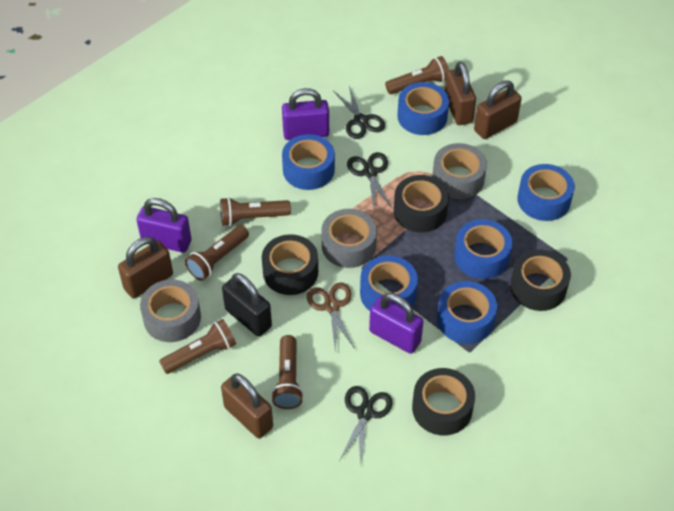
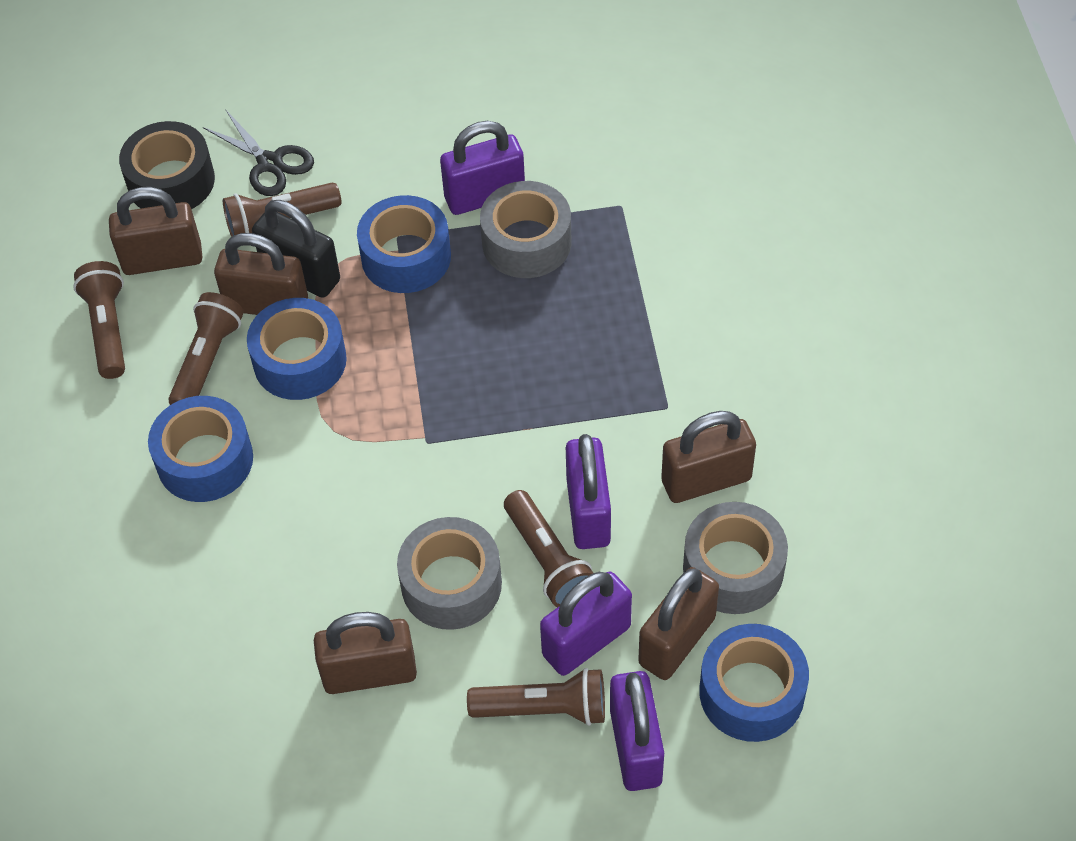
black scissors: 3 -> 1
black tape: 4 -> 1
blue tape: 6 -> 4
brown padlock: 4 -> 5
brown scissors: 1 -> 0
purple padlock: 3 -> 4

